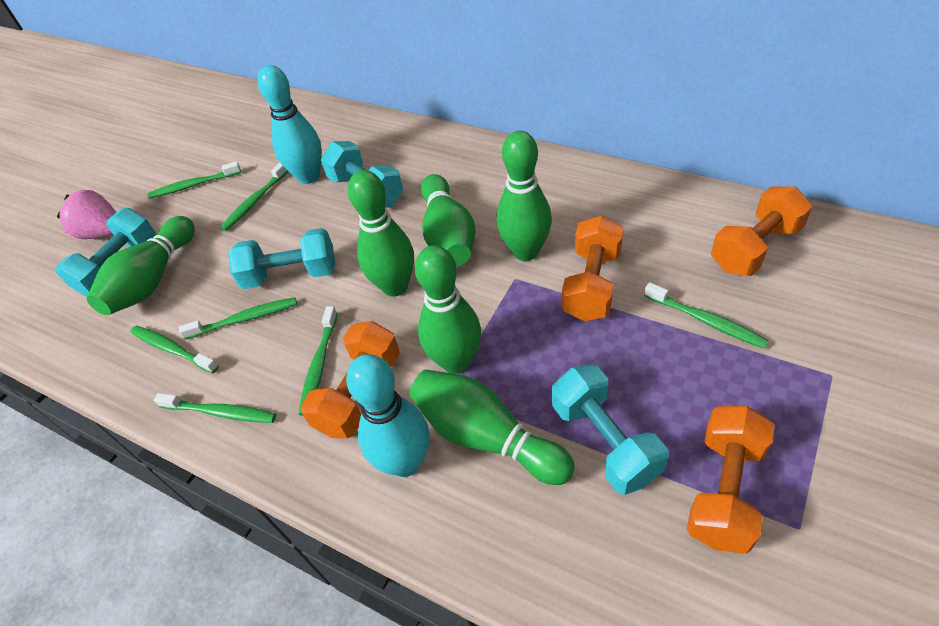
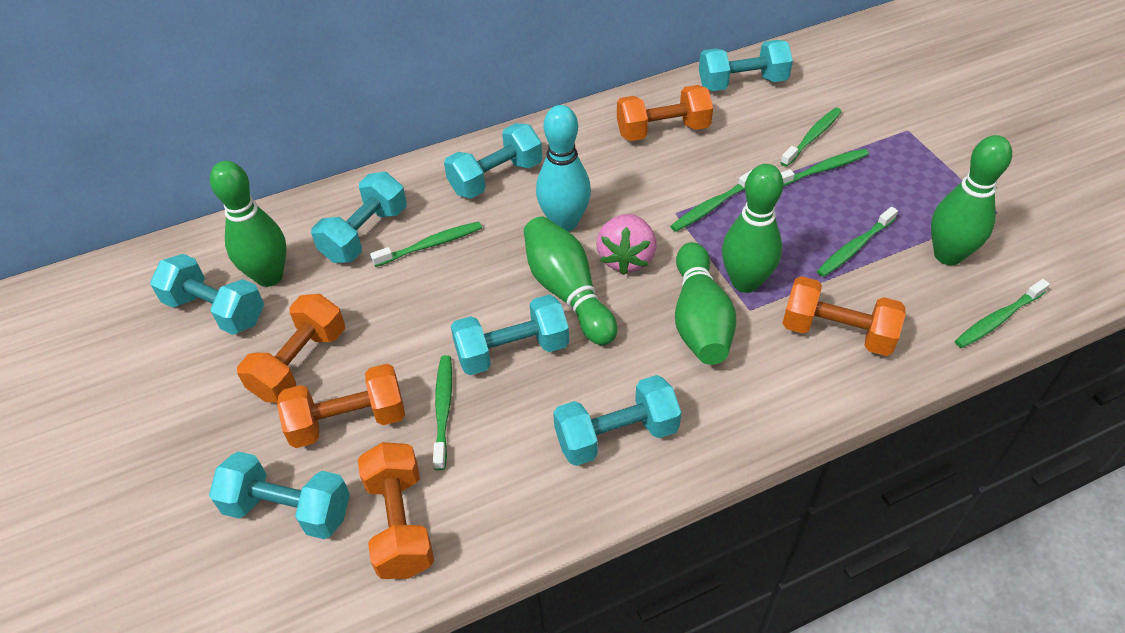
green bowling pin: 6 -> 5
orange dumbbell: 4 -> 5
turquoise bowling pin: 2 -> 1
turquoise dumbbell: 4 -> 7

